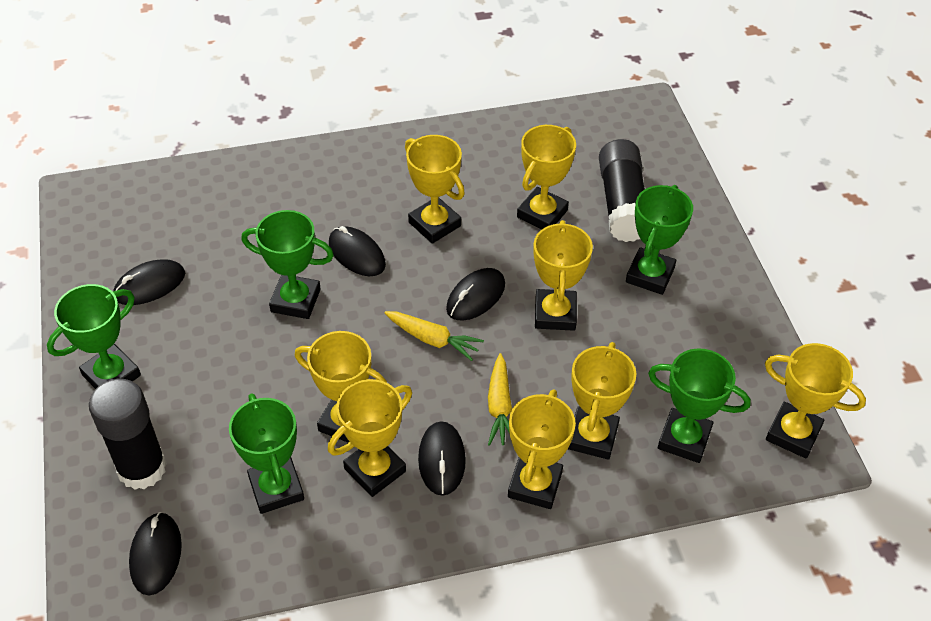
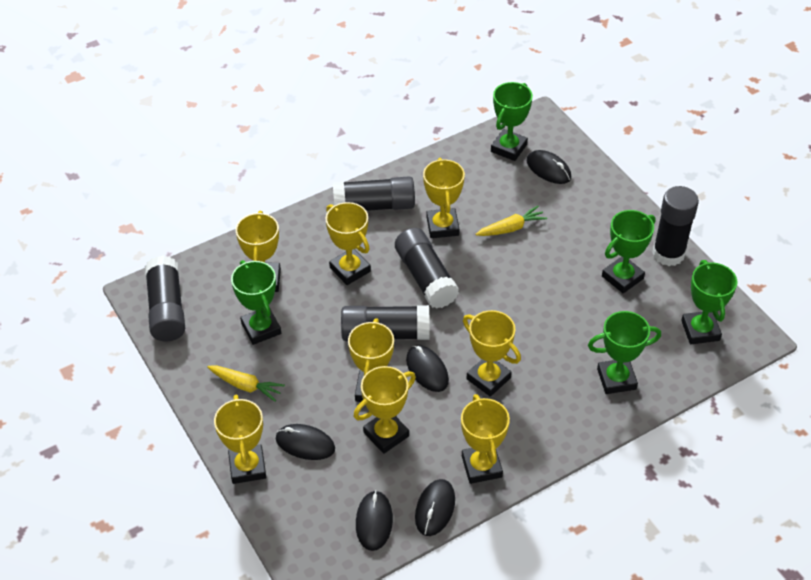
black glue stick: 2 -> 5

